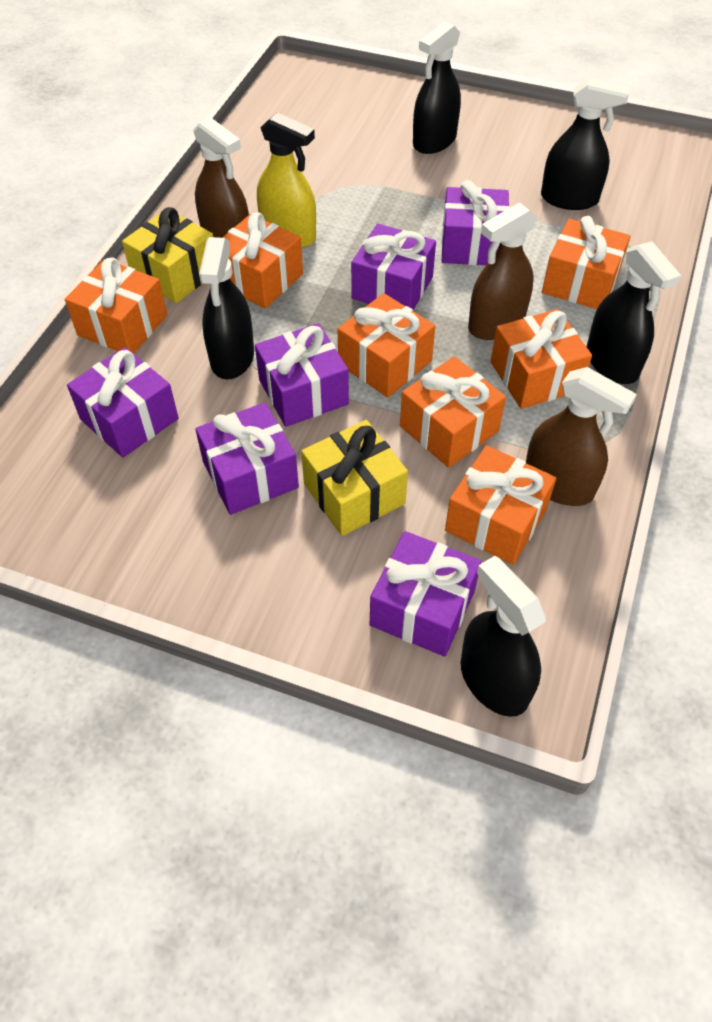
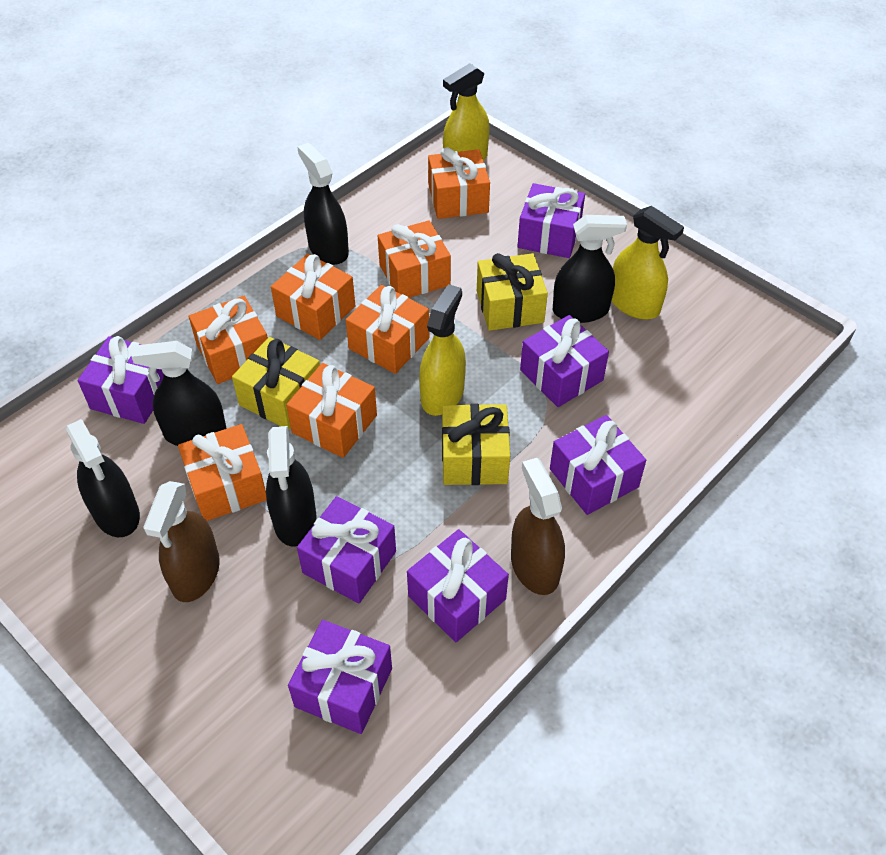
brown spray bottle: 3 -> 2
purple gift: 6 -> 7
yellow gift: 2 -> 3
yellow spray bottle: 1 -> 3

